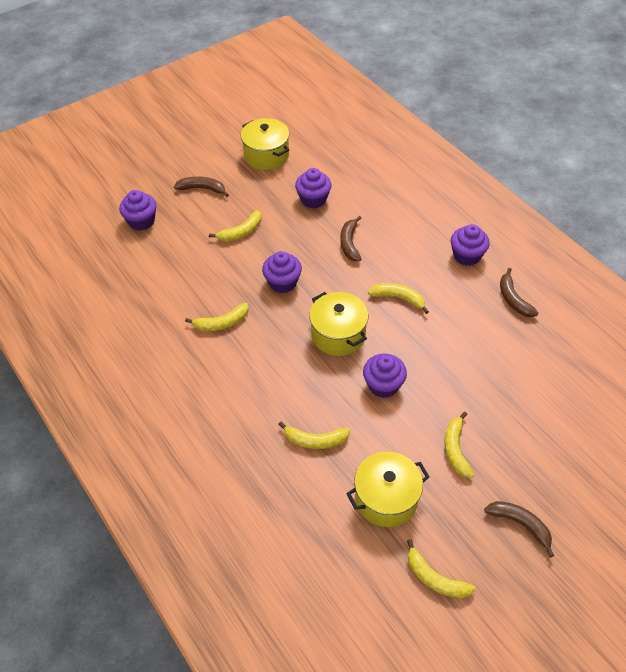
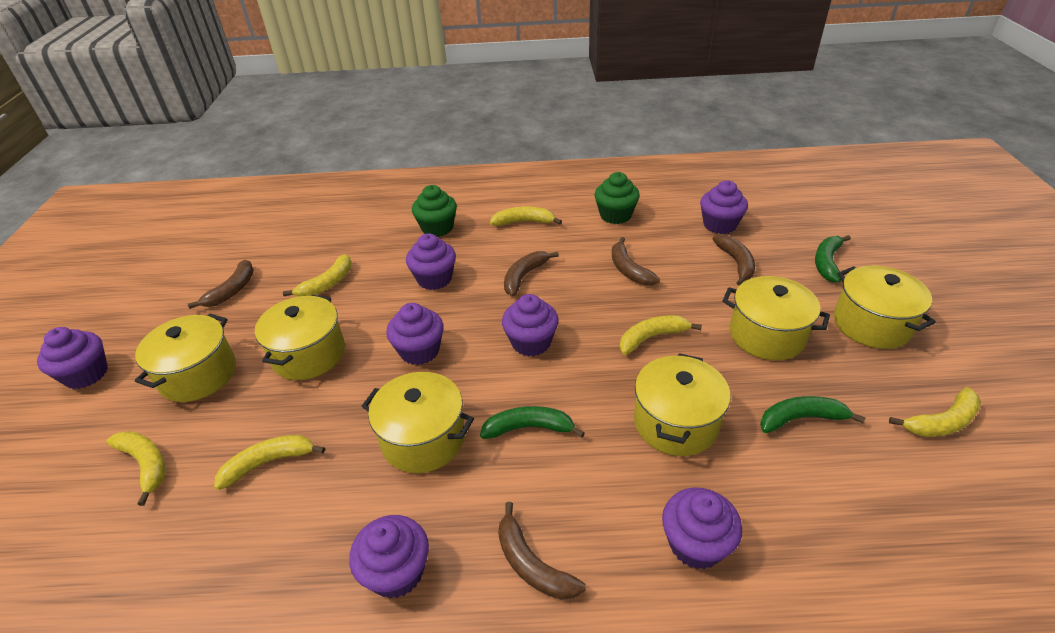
brown banana: 4 -> 5
green banana: 0 -> 3
green cupcake: 0 -> 2
purple cupcake: 5 -> 7
yellow pot: 3 -> 6

